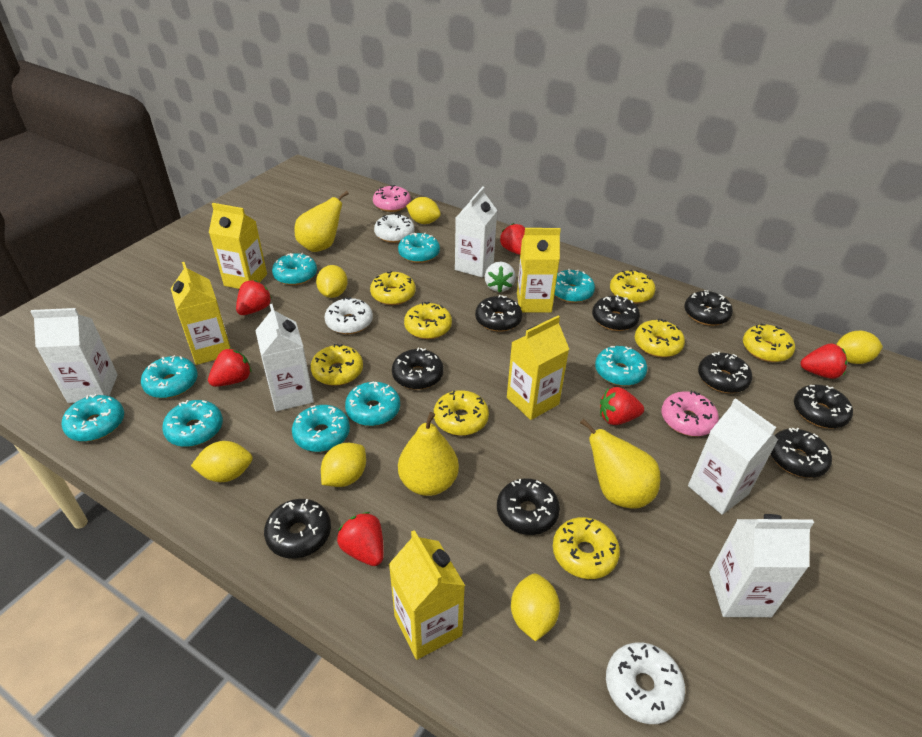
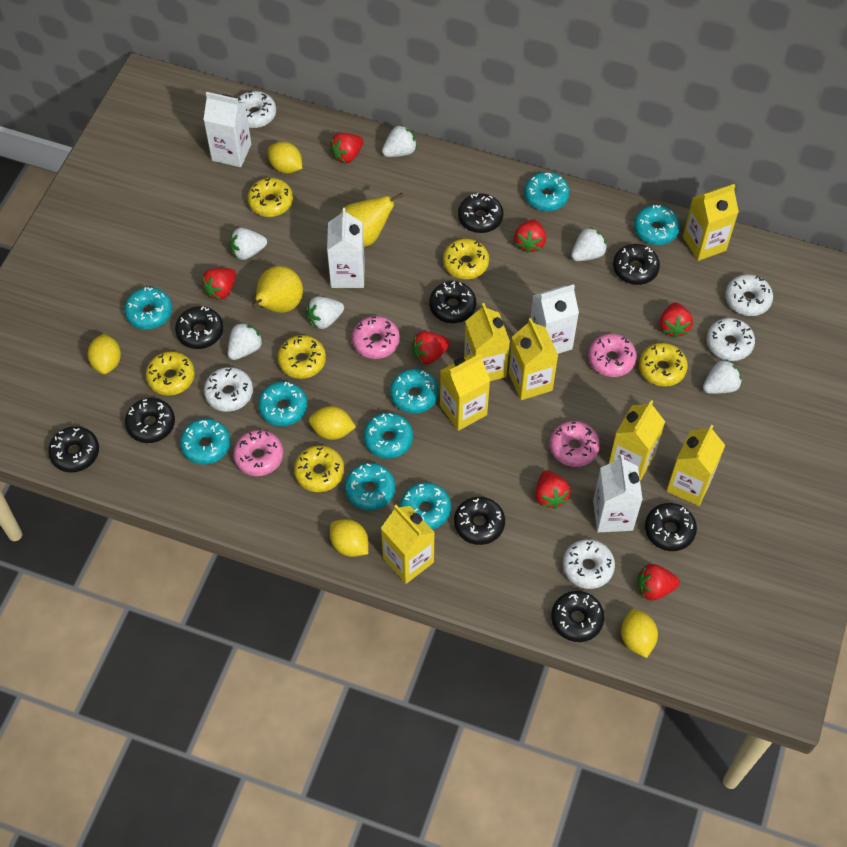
pink donut: 2 -> 4
red strawberry: 6 -> 7
white carton: 5 -> 4
white donut: 3 -> 5
white strawberry: 1 -> 6
yellow carton: 5 -> 7
yellow donut: 8 -> 6
yellow lemon: 6 -> 5
yellow pear: 3 -> 2

